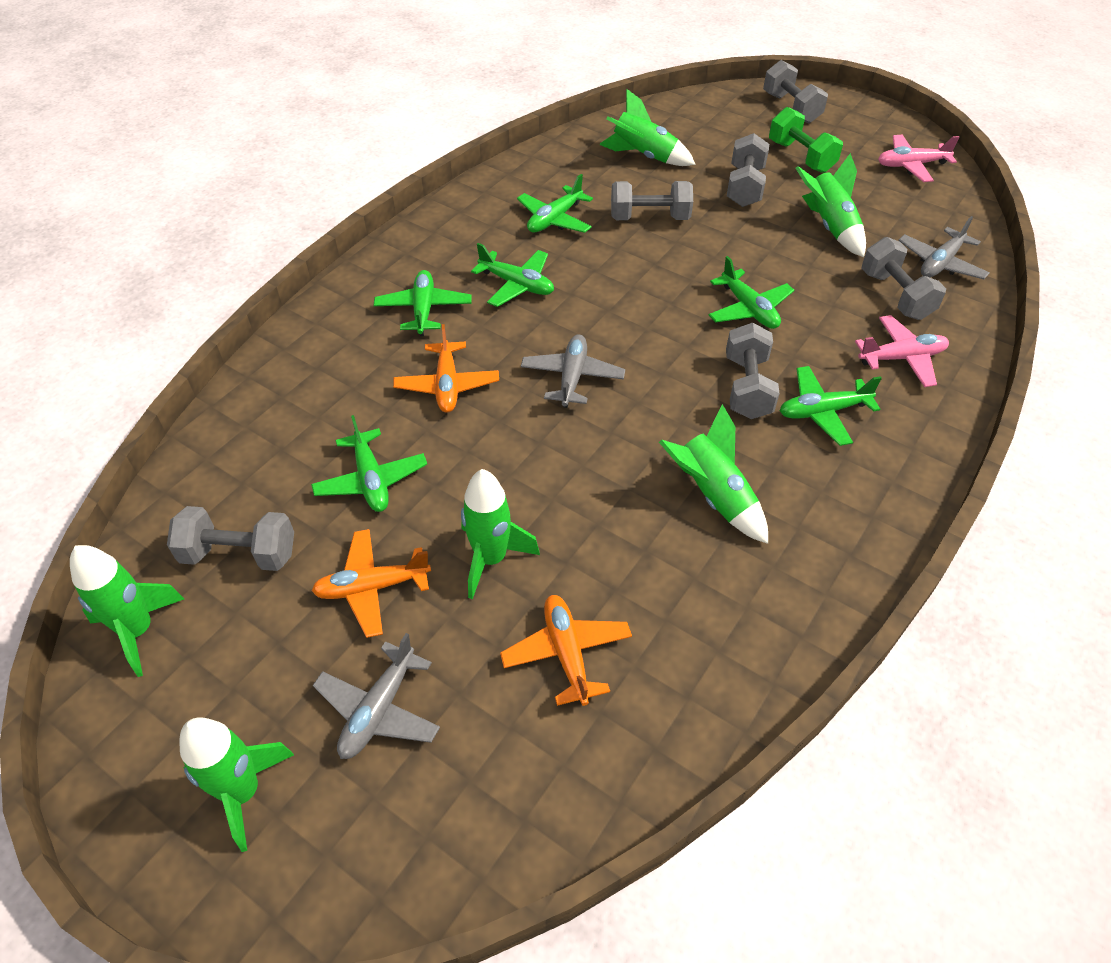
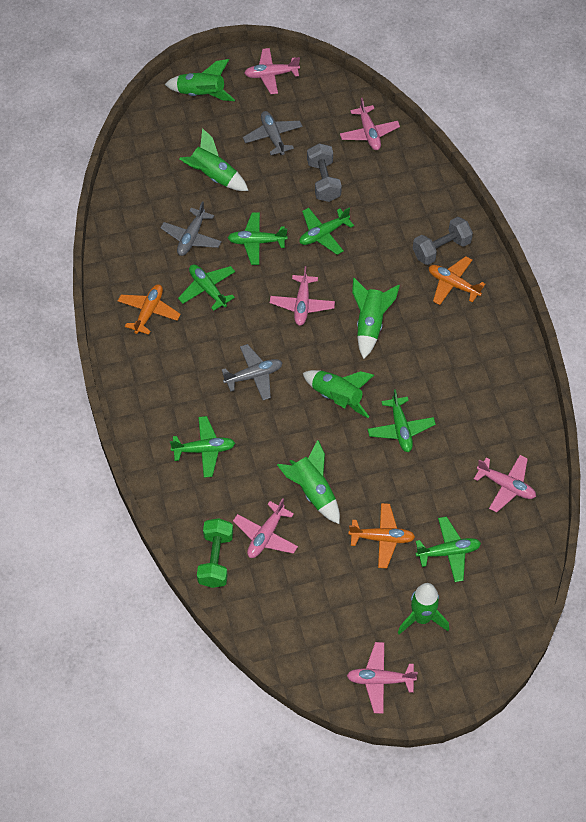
grey dumbbell: 6 -> 2
pink plane: 2 -> 6

